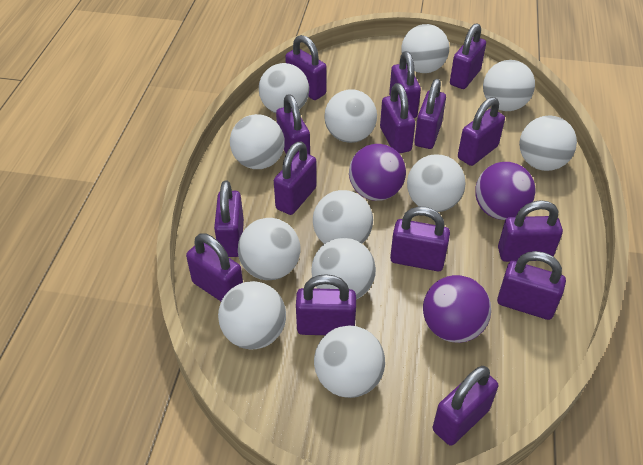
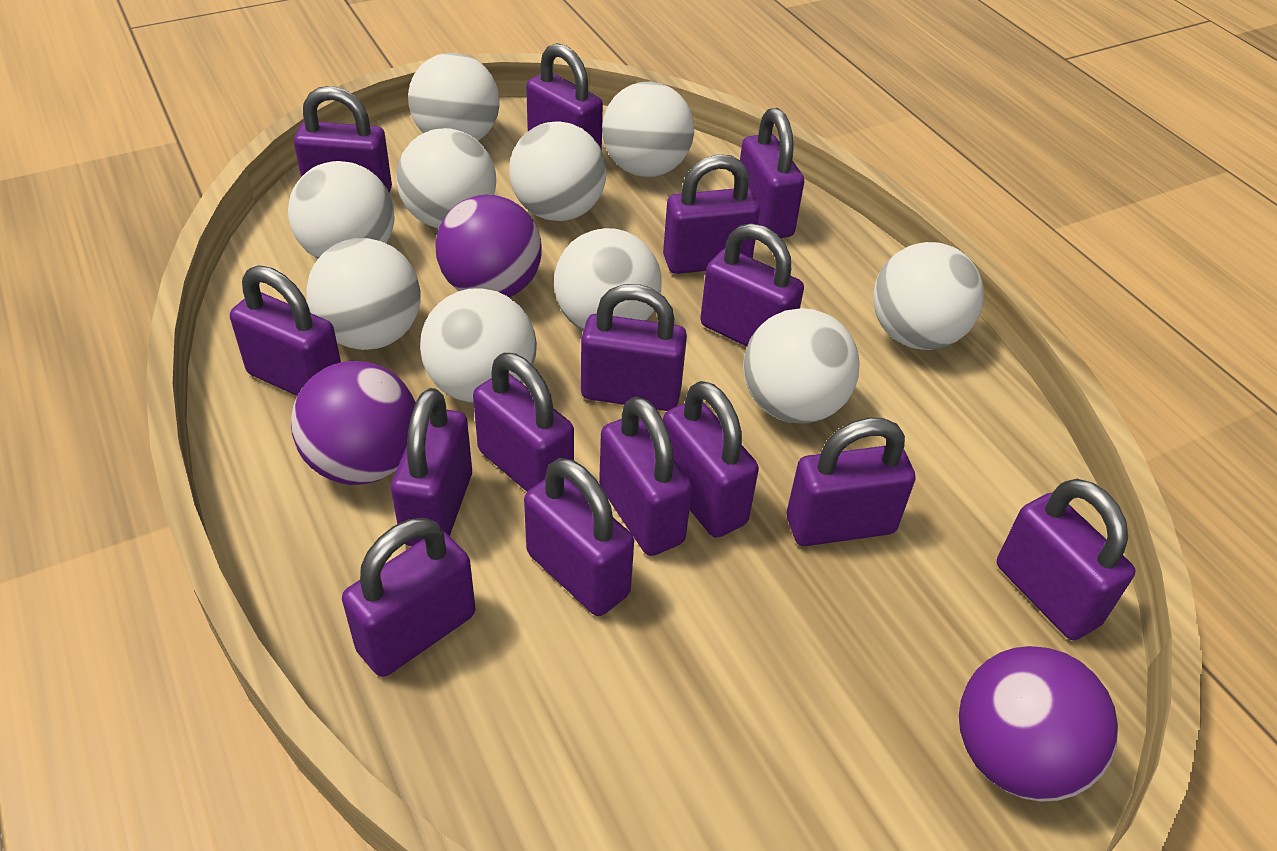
white ball: 12 -> 10

